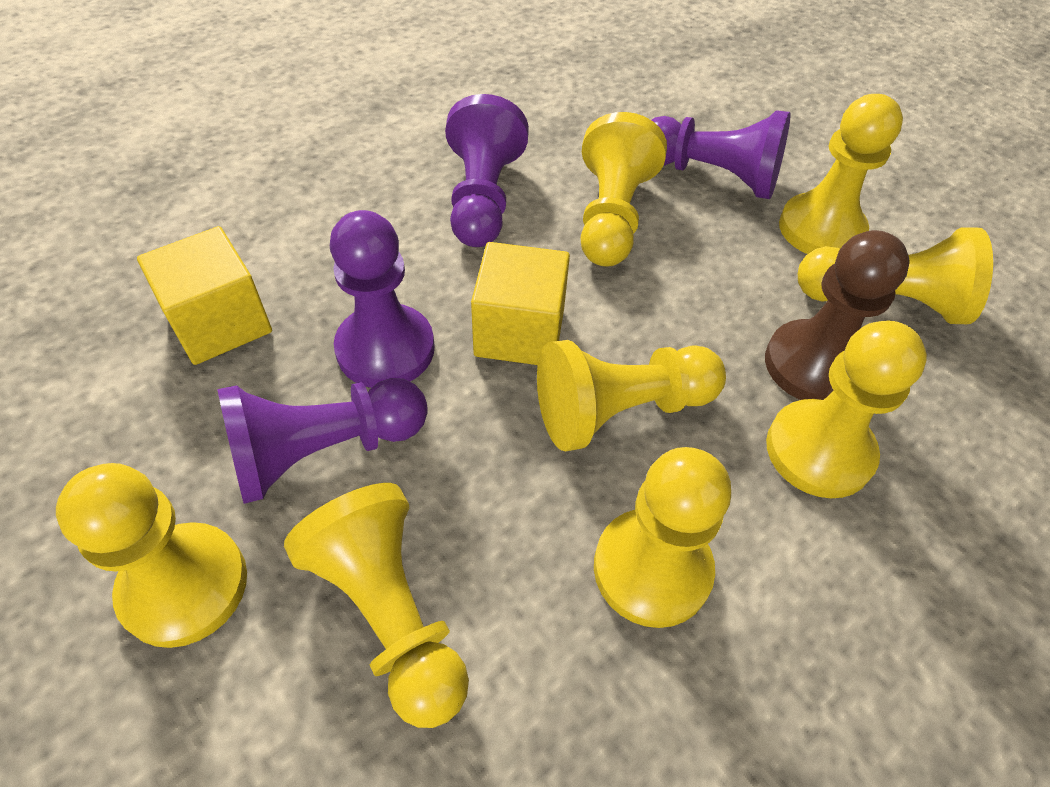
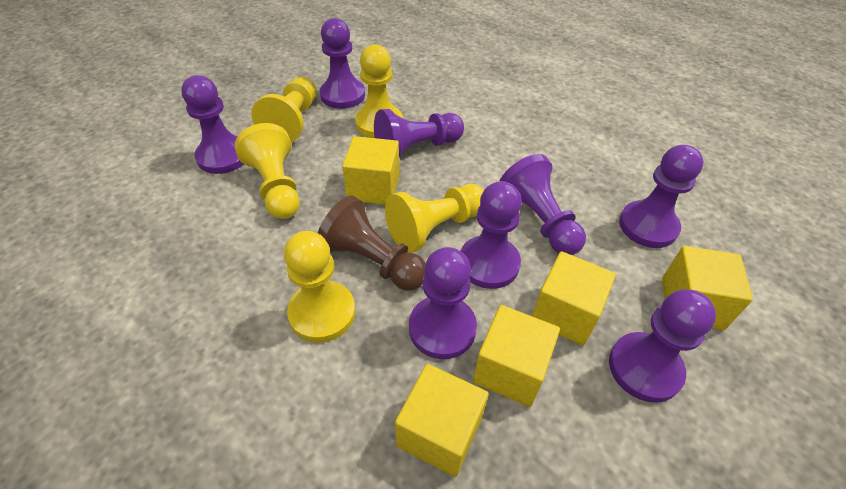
purple pawn: 4 -> 8
yellow cube: 2 -> 5
yellow pawn: 8 -> 5

